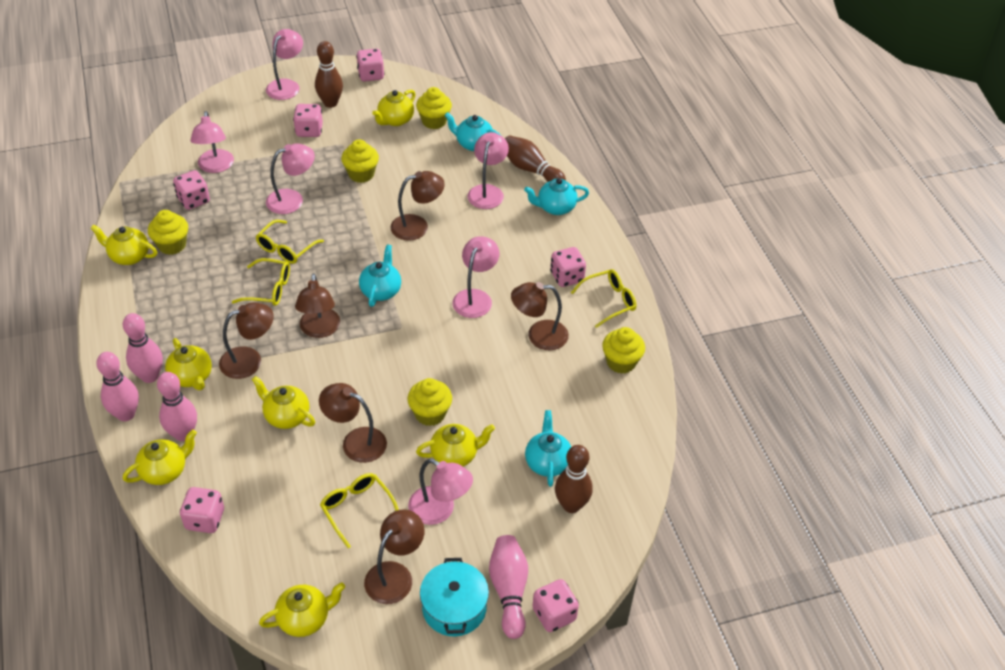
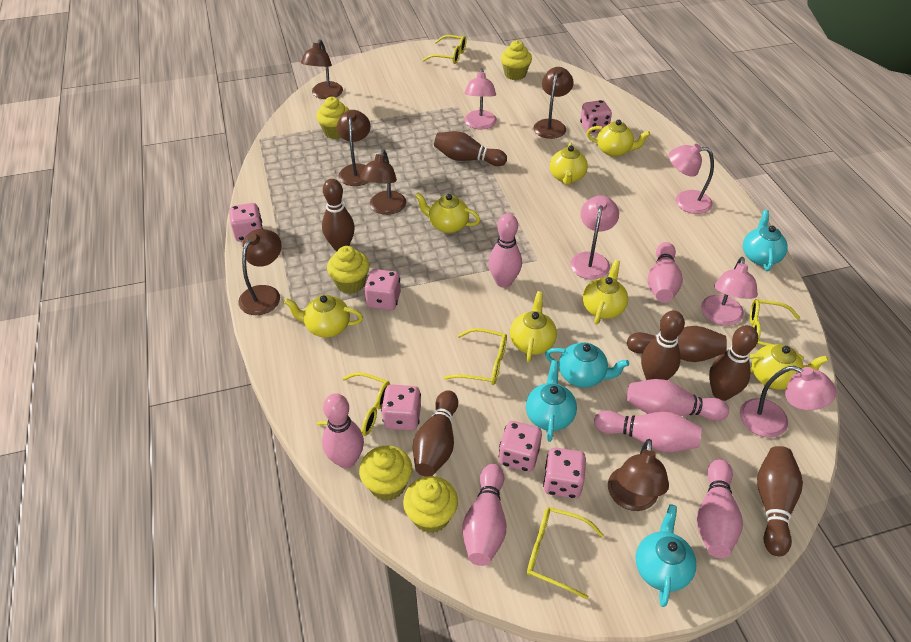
brown bowling pin: 3 -> 7
pink bowling pin: 4 -> 7
pink lamp: 6 -> 5
turquoise pot: 1 -> 0
yellow glasses: 4 -> 5

